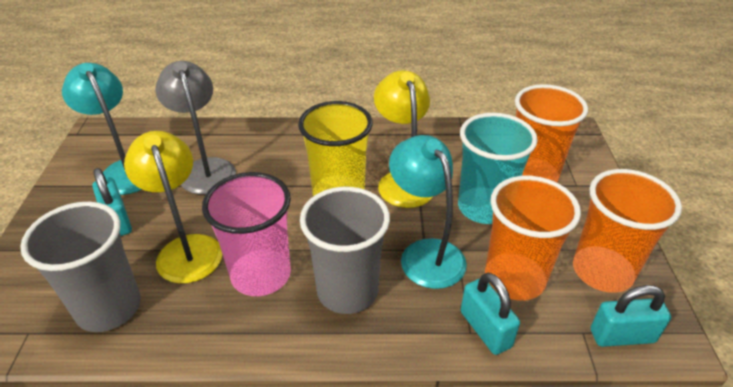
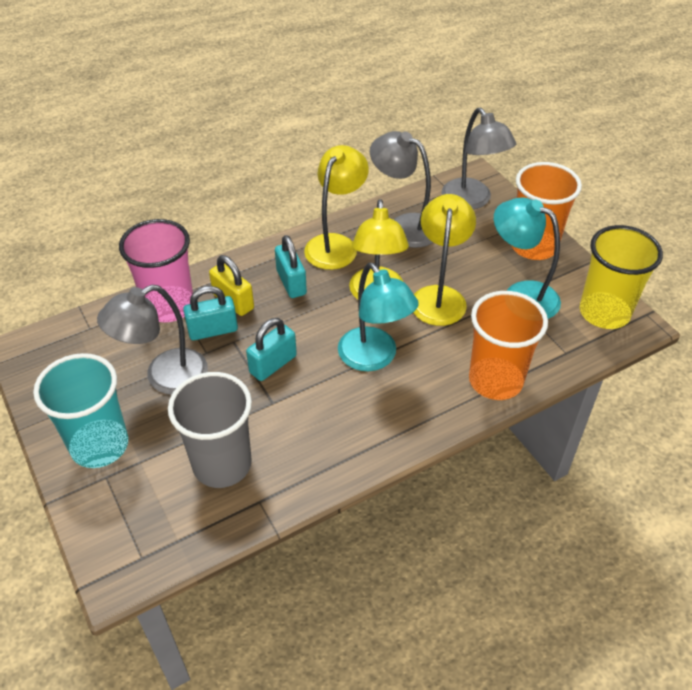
grey cup: 2 -> 1
grey lamp: 1 -> 3
orange cup: 3 -> 2
yellow lamp: 2 -> 3
yellow padlock: 0 -> 1

